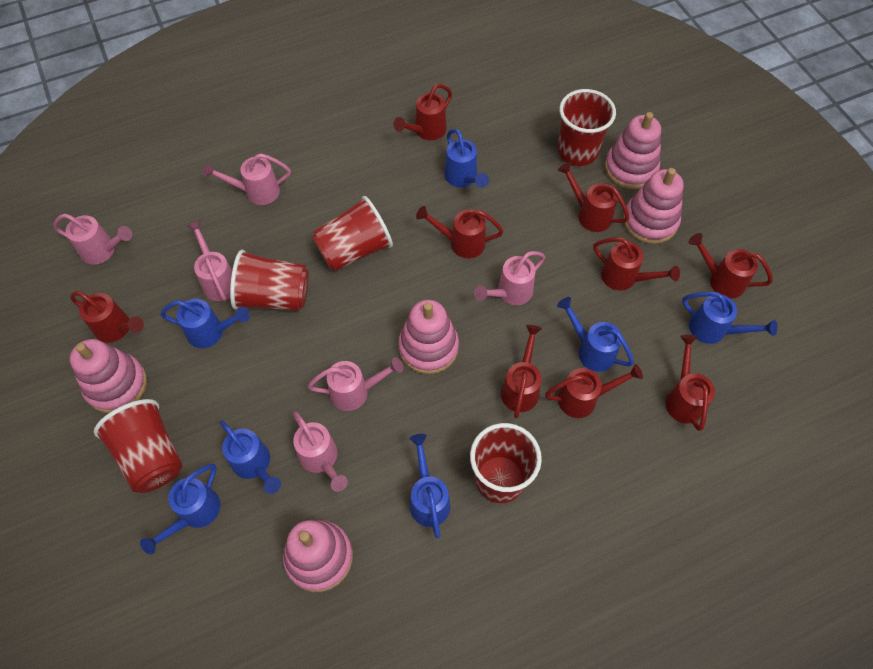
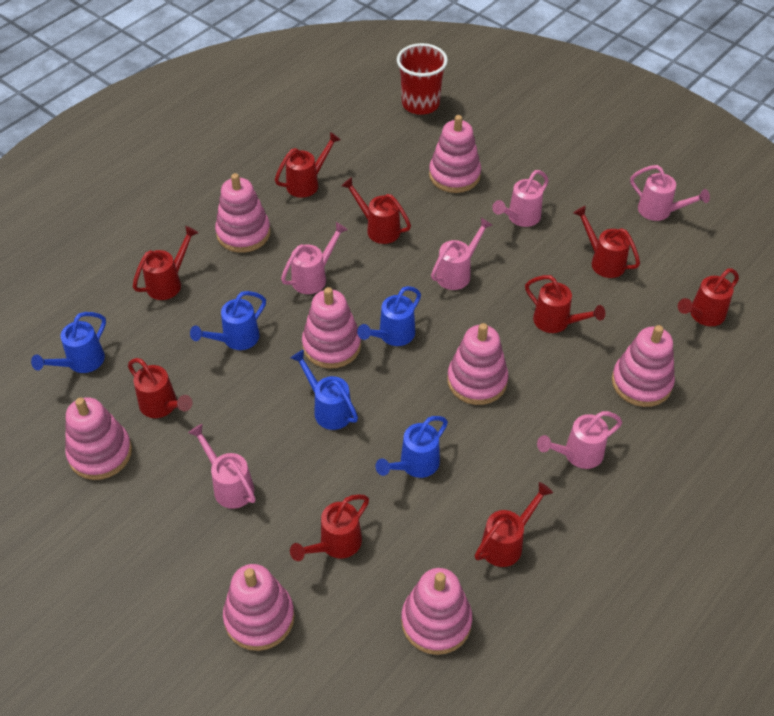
blue watering can: 7 -> 5
pink stacking toy: 5 -> 8
red cup: 5 -> 1

